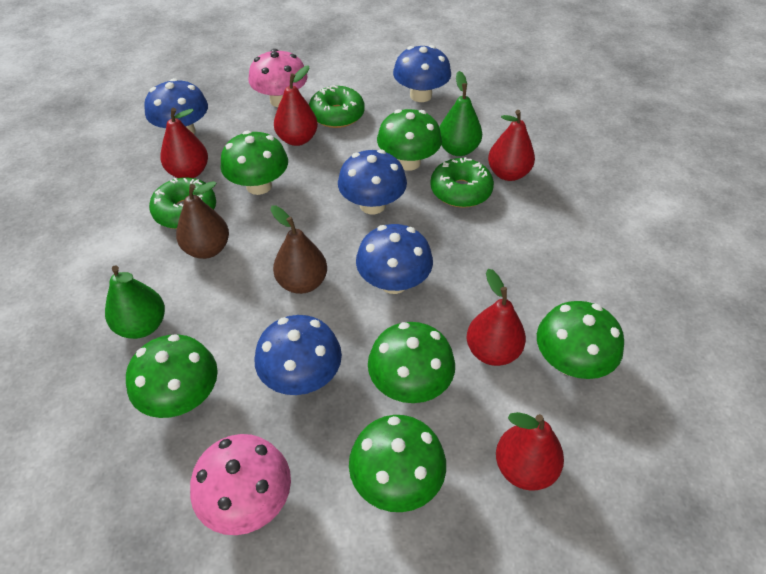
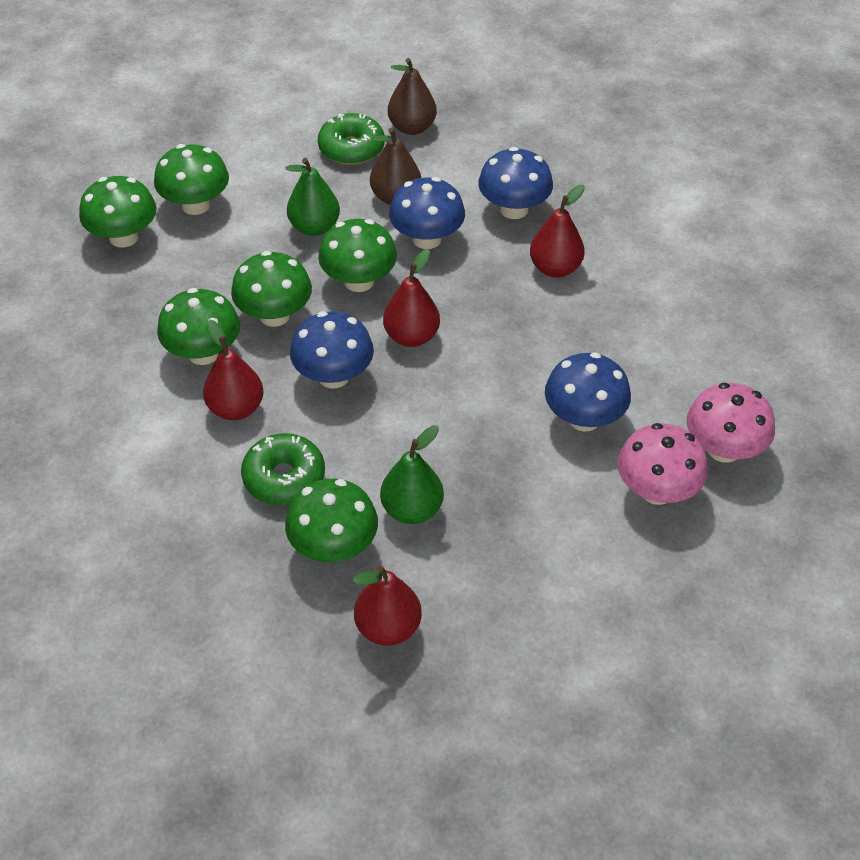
blue mushroom: 5 -> 4
green donut: 3 -> 2
red pear: 5 -> 4

